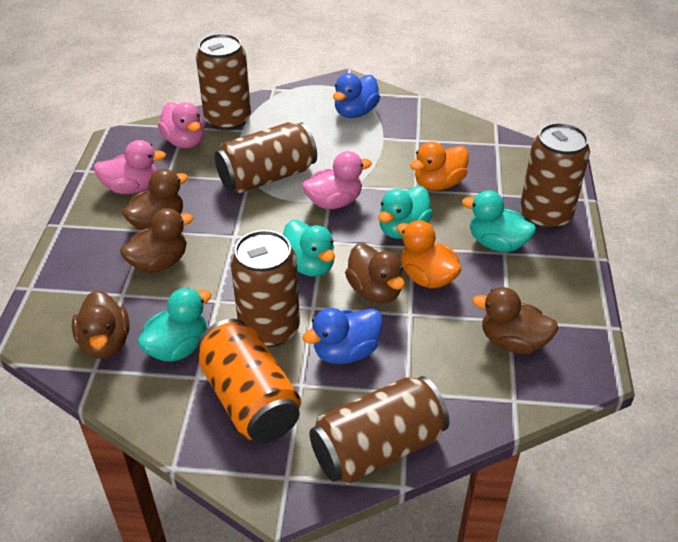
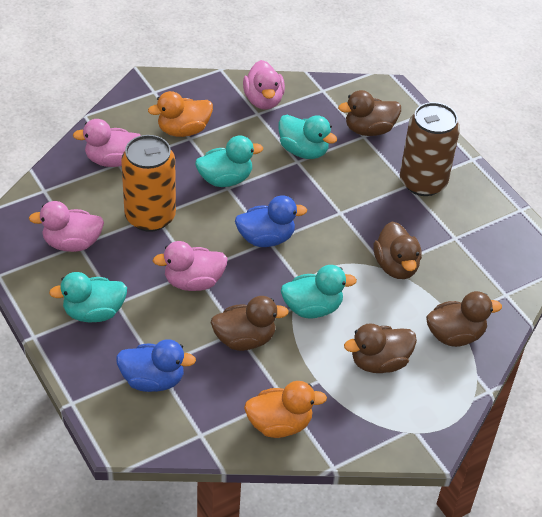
brown can: 5 -> 1
pink duck: 3 -> 4

